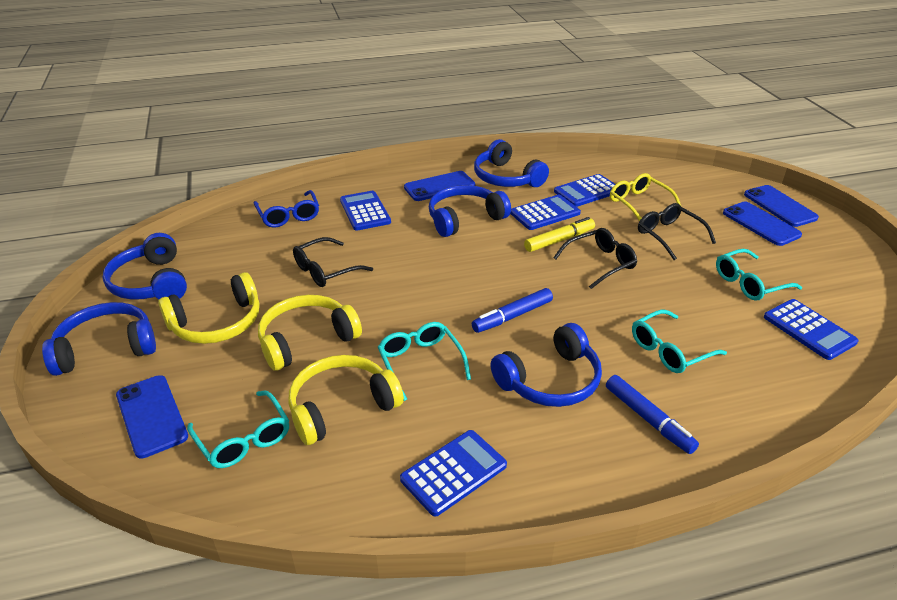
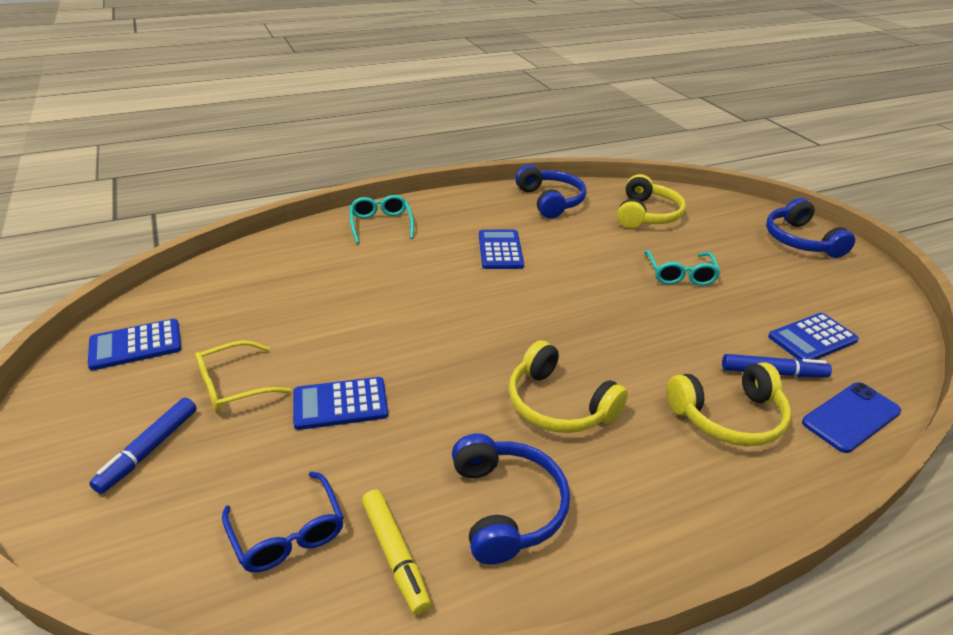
black glasses: 3 -> 0
blue calculator: 5 -> 4
blue headphones: 5 -> 3
blue phone: 4 -> 1
turquoise glasses: 4 -> 2

